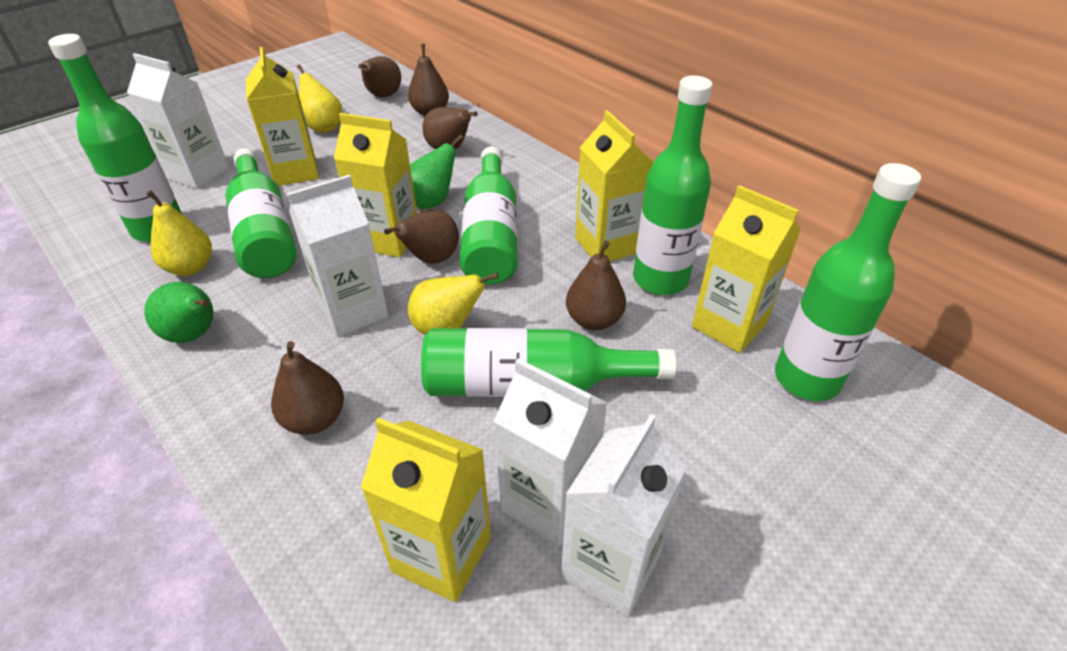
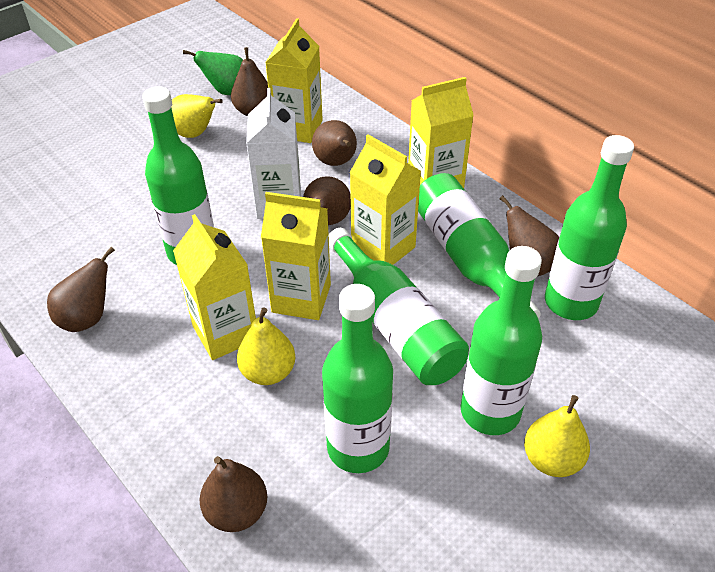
green pear: 2 -> 1
white carton: 4 -> 1

